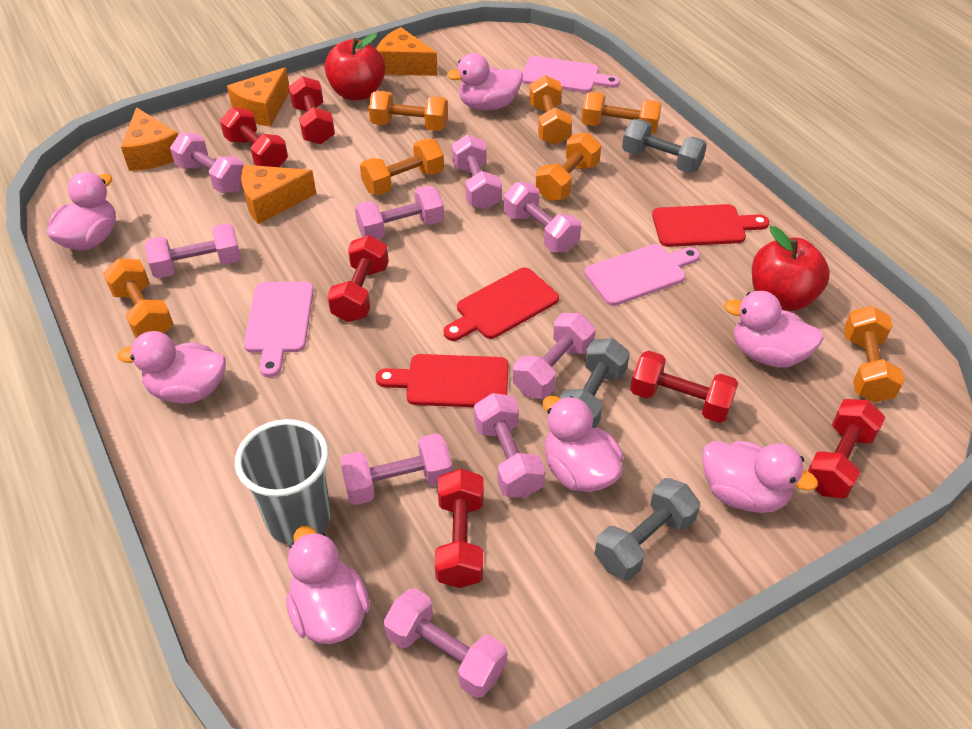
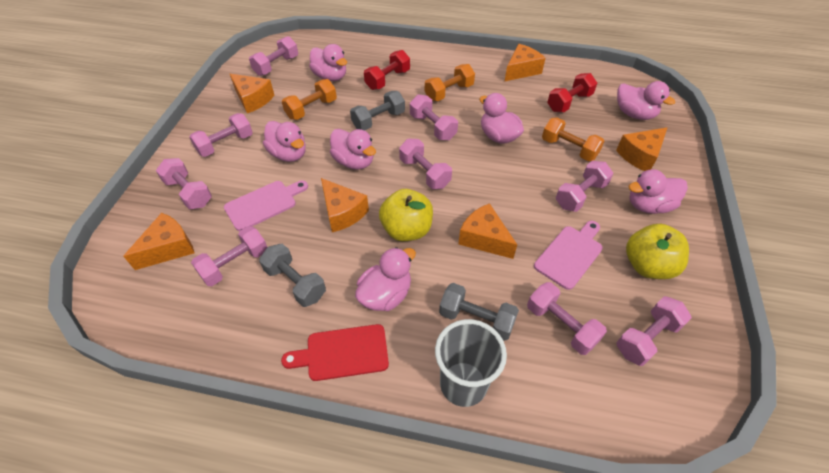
orange cheese: 4 -> 6
orange dumbbell: 7 -> 3
pink cutting board: 3 -> 2
red apple: 2 -> 0
red cutting board: 3 -> 1
red dumbbell: 6 -> 2
yellow apple: 0 -> 2

